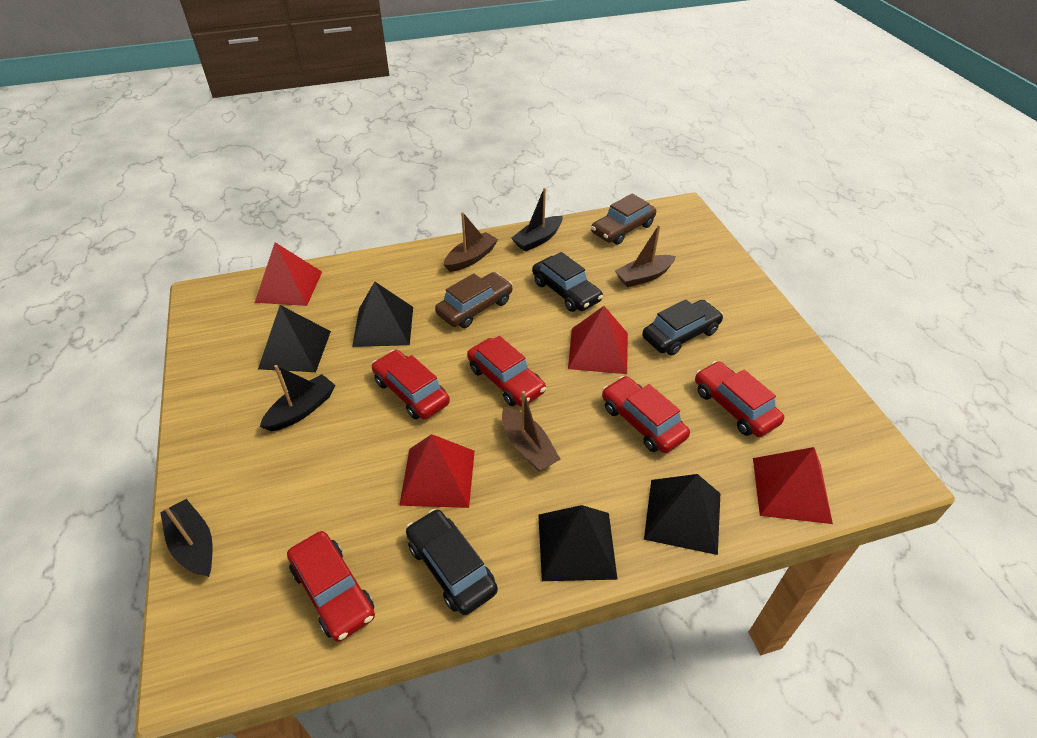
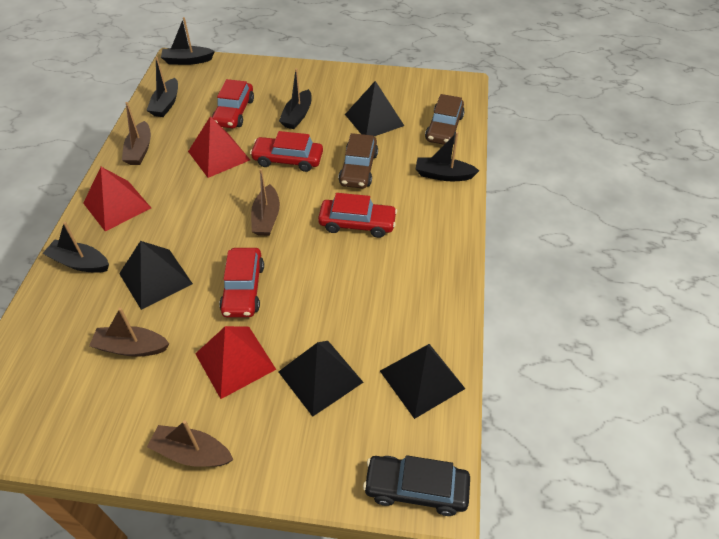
black boat: 3 -> 5
black car: 3 -> 1
brown boat: 3 -> 4
red car: 5 -> 4
red pyramid: 4 -> 3

